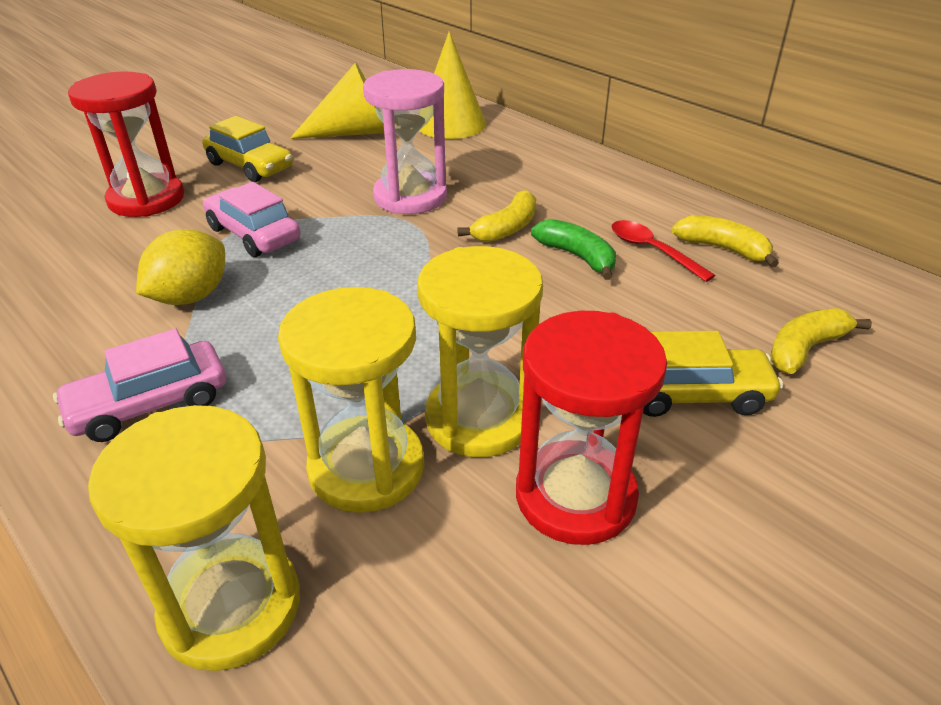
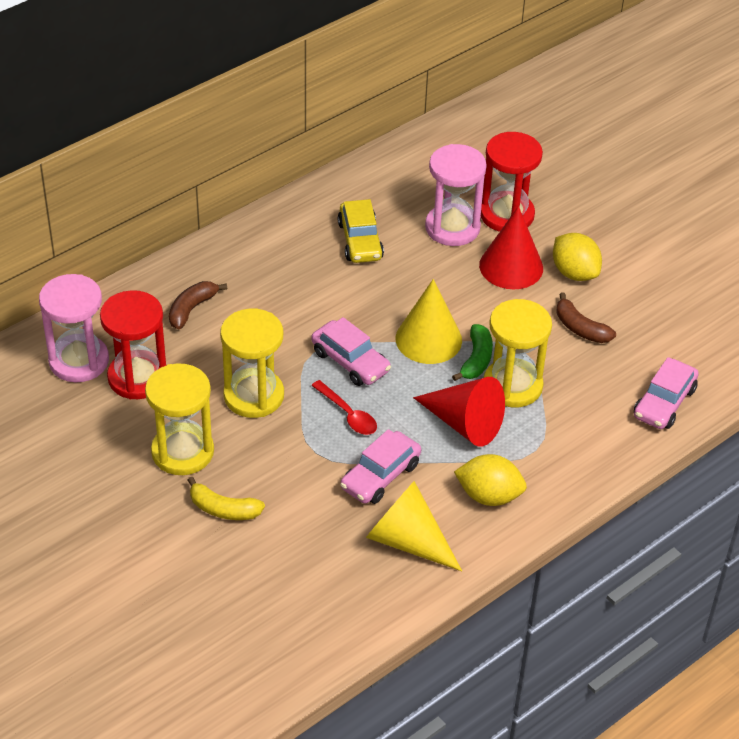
brown banana: 0 -> 2
pink car: 2 -> 3
pink hourglass: 1 -> 2
red cone: 0 -> 2
yellow banana: 3 -> 1
yellow car: 2 -> 1
yellow lemon: 1 -> 2

